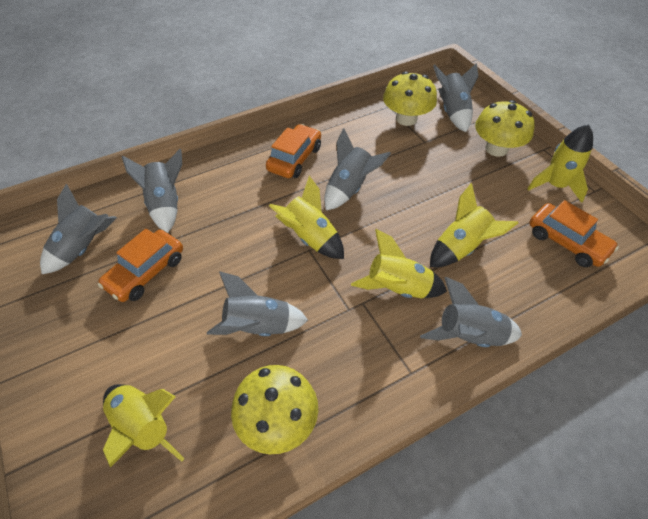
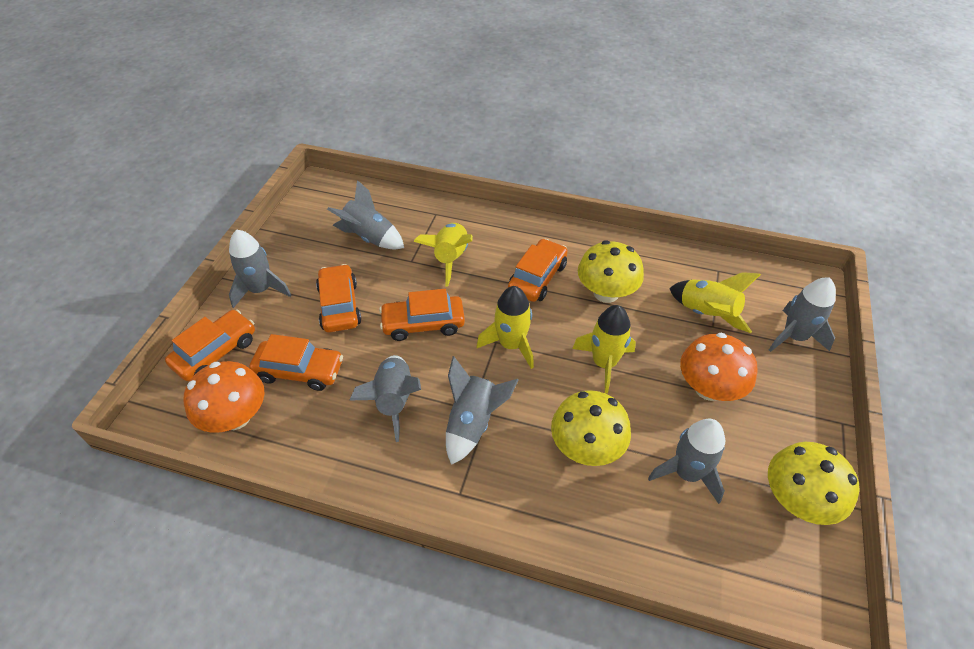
orange car: 3 -> 5
orange mushroom: 0 -> 2
yellow rocket: 5 -> 4

